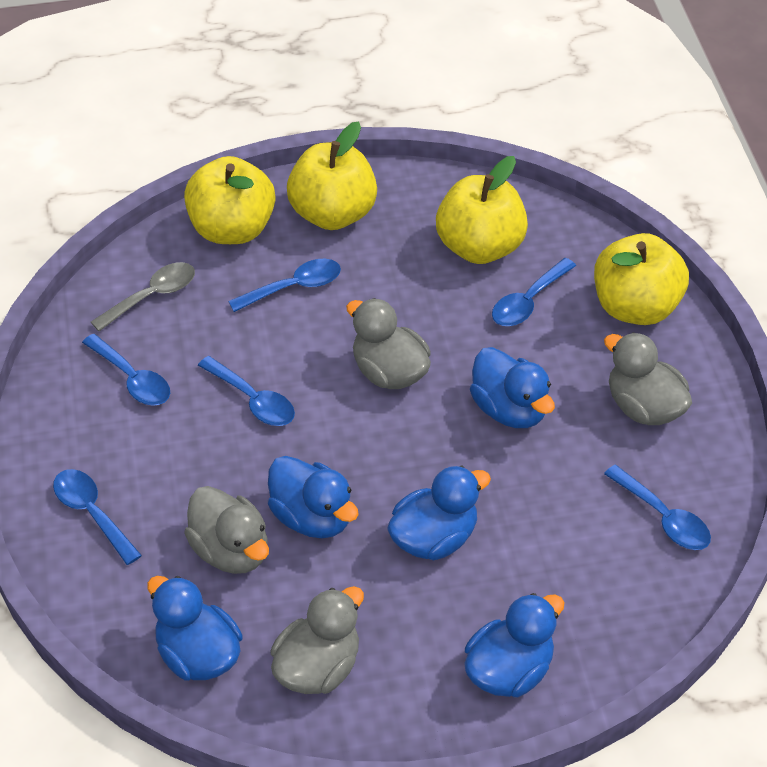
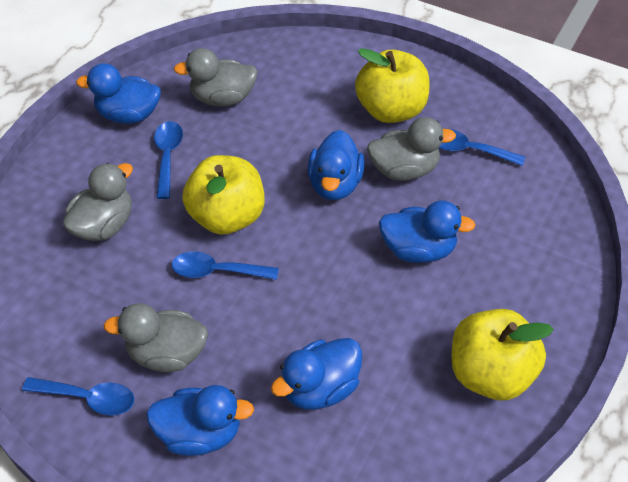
blue spoon: 6 -> 4
grey spoon: 1 -> 0
yellow apple: 4 -> 3

